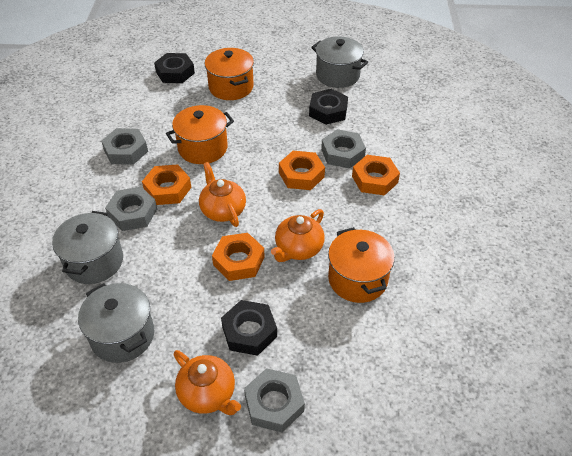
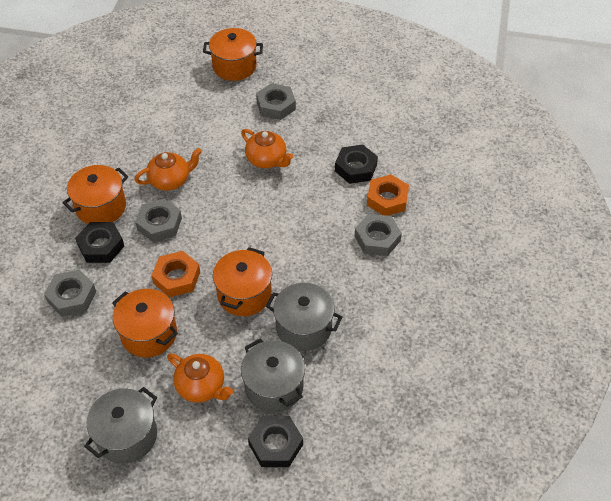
orange nut: 4 -> 2
orange pot: 3 -> 4

